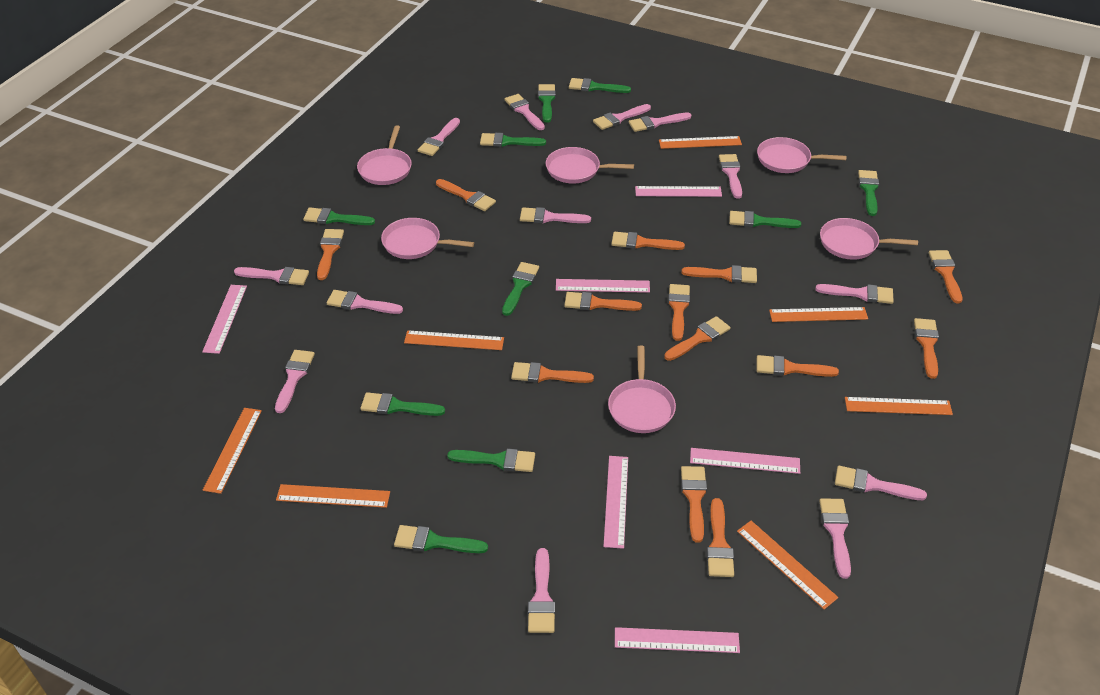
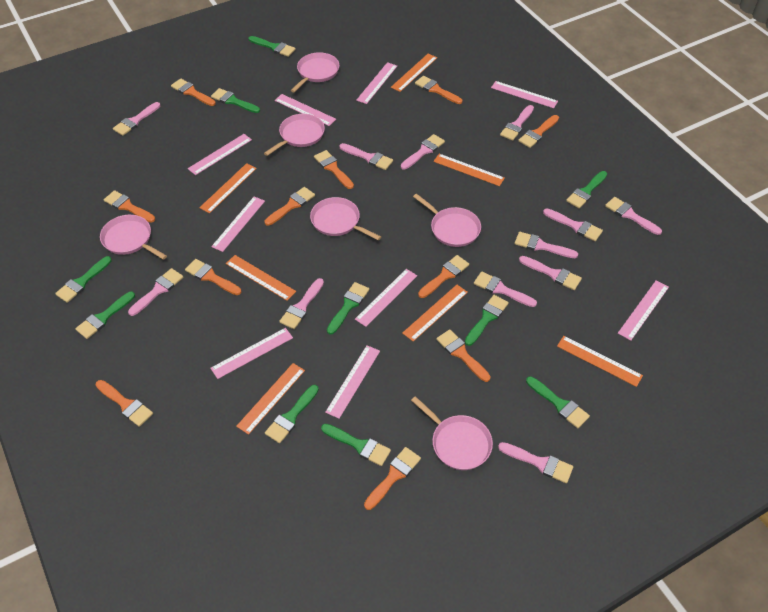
orange brush: 13 -> 11
pink brush: 13 -> 12
pink ruler: 6 -> 9

